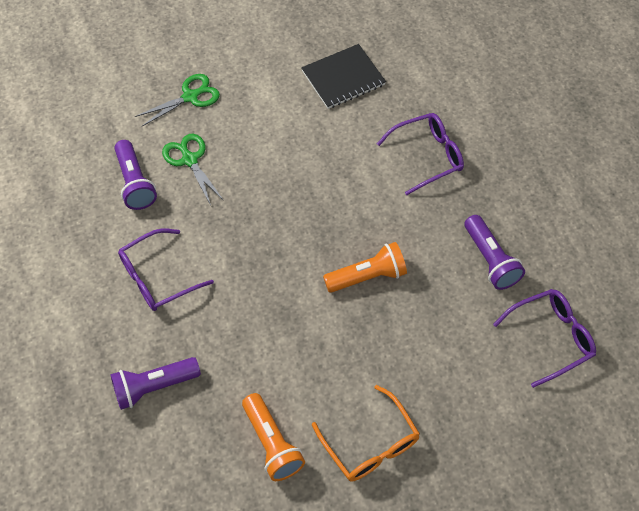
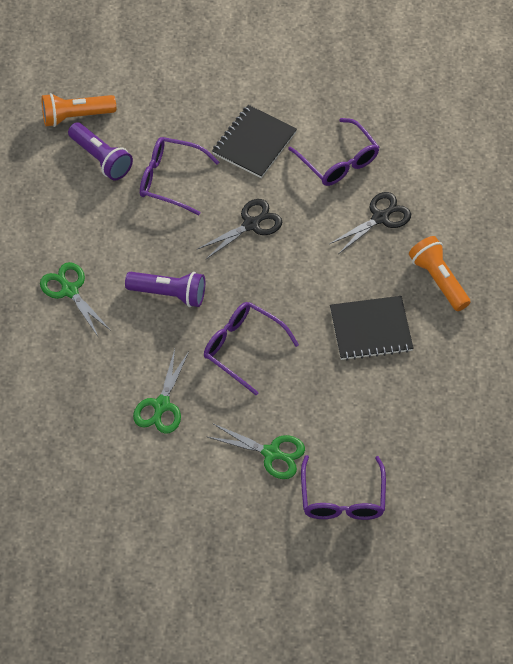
black notebook: 1 -> 2
black scissors: 0 -> 2
green scissors: 2 -> 3
orange glasses: 1 -> 0
purple flashlight: 3 -> 2
purple glasses: 3 -> 4

